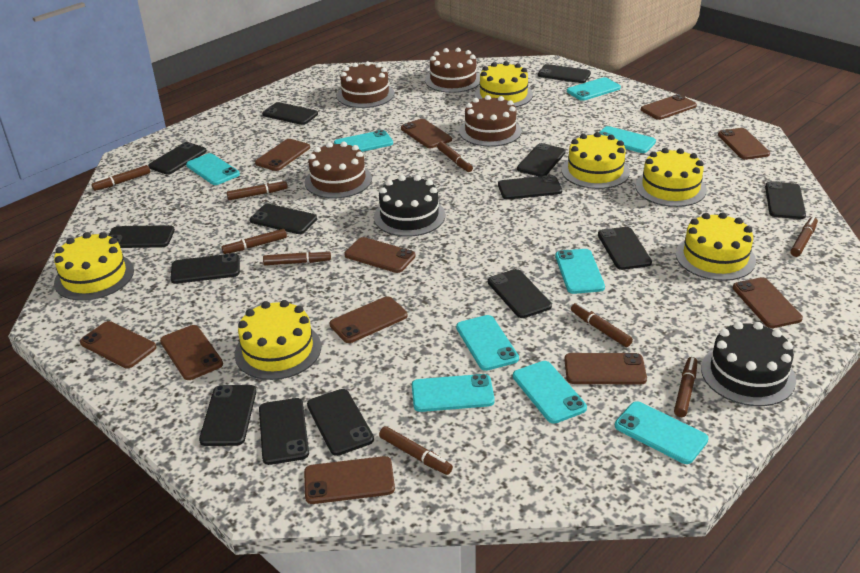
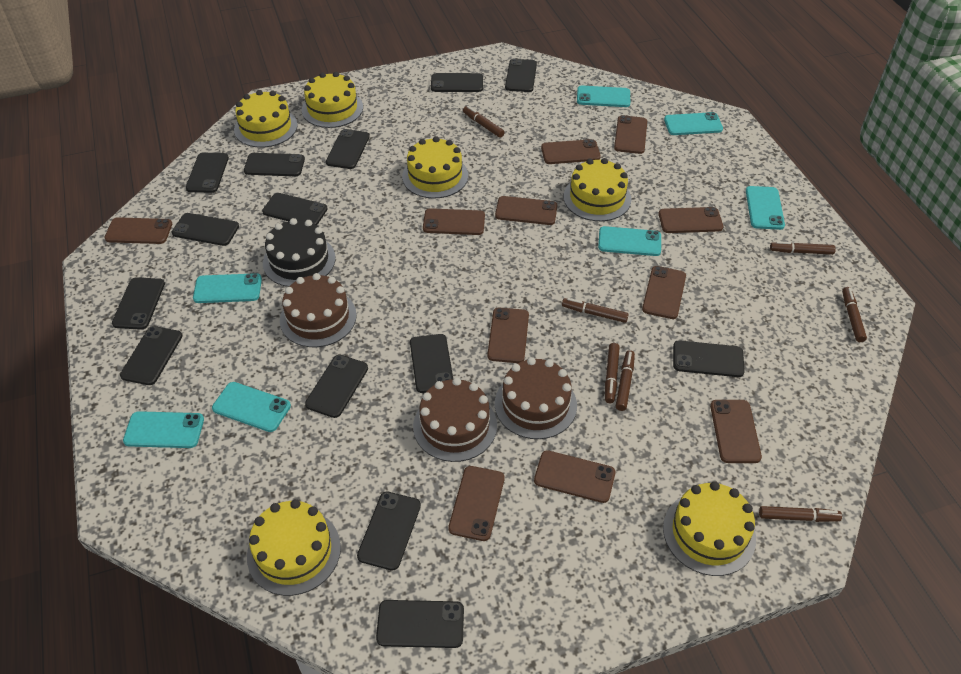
black cake: 2 -> 1
brown cake: 4 -> 3
brown marker: 9 -> 7
turquoise phone: 9 -> 7

